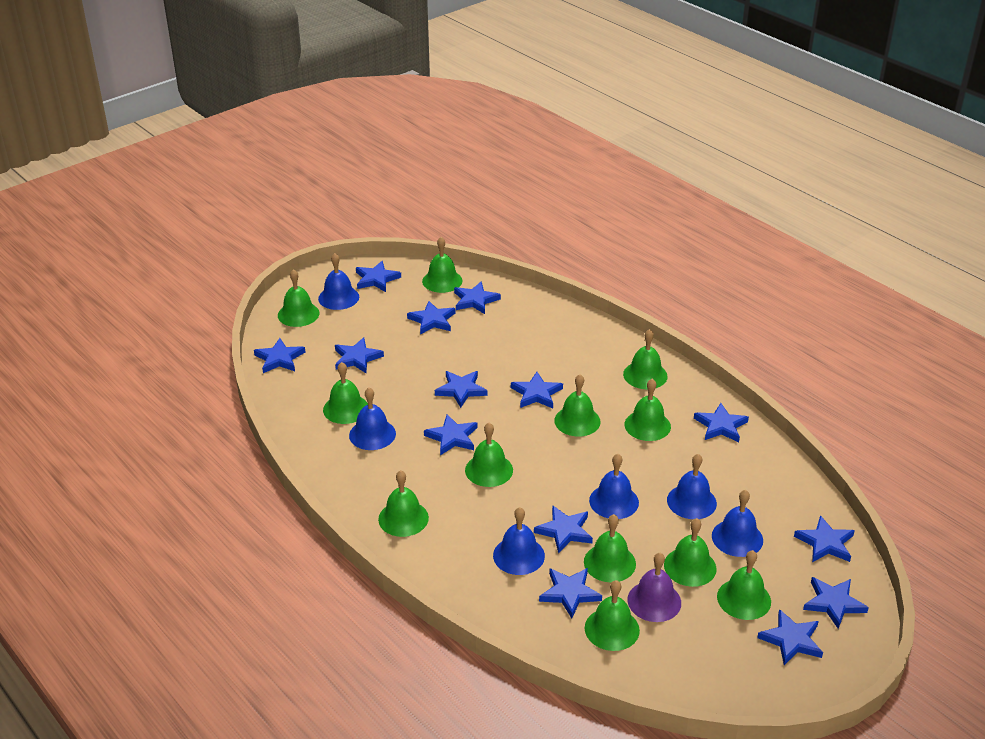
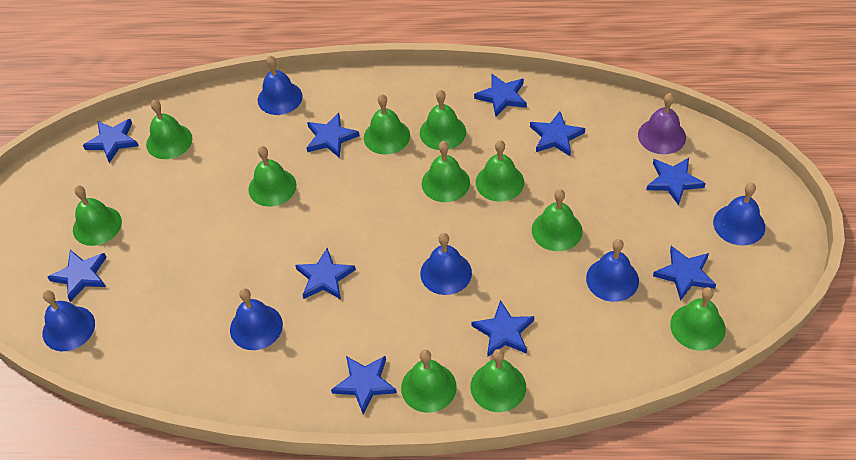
blue star: 14 -> 10
green bell: 12 -> 11

